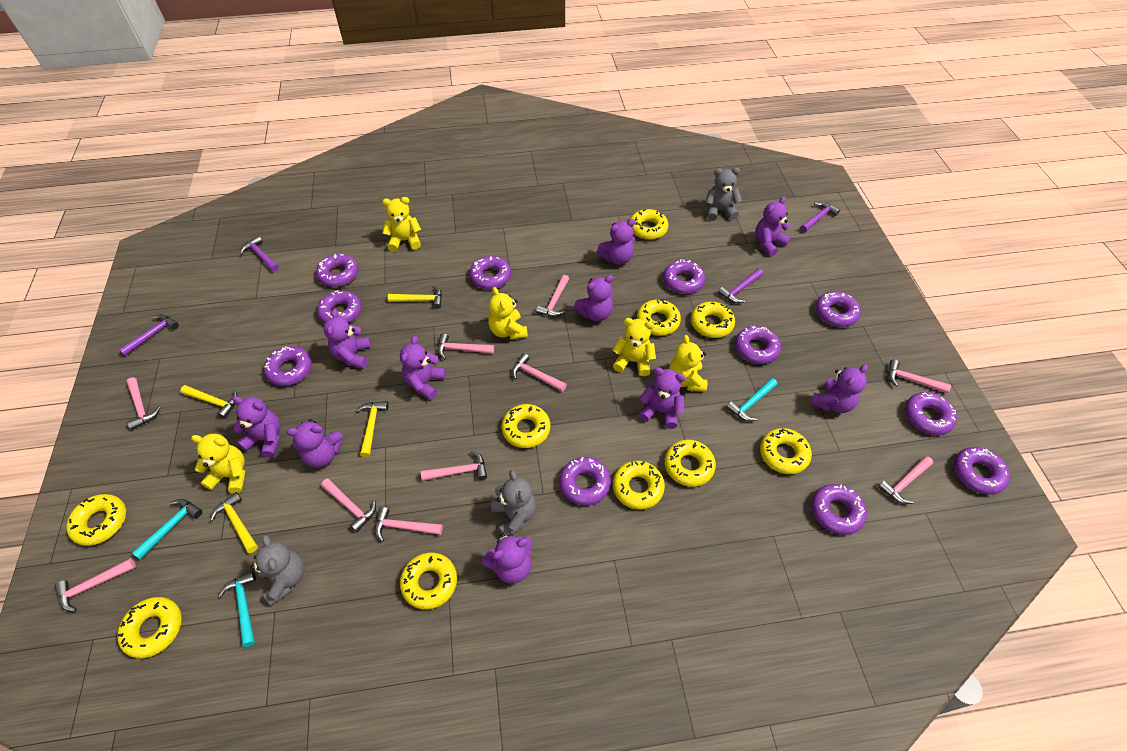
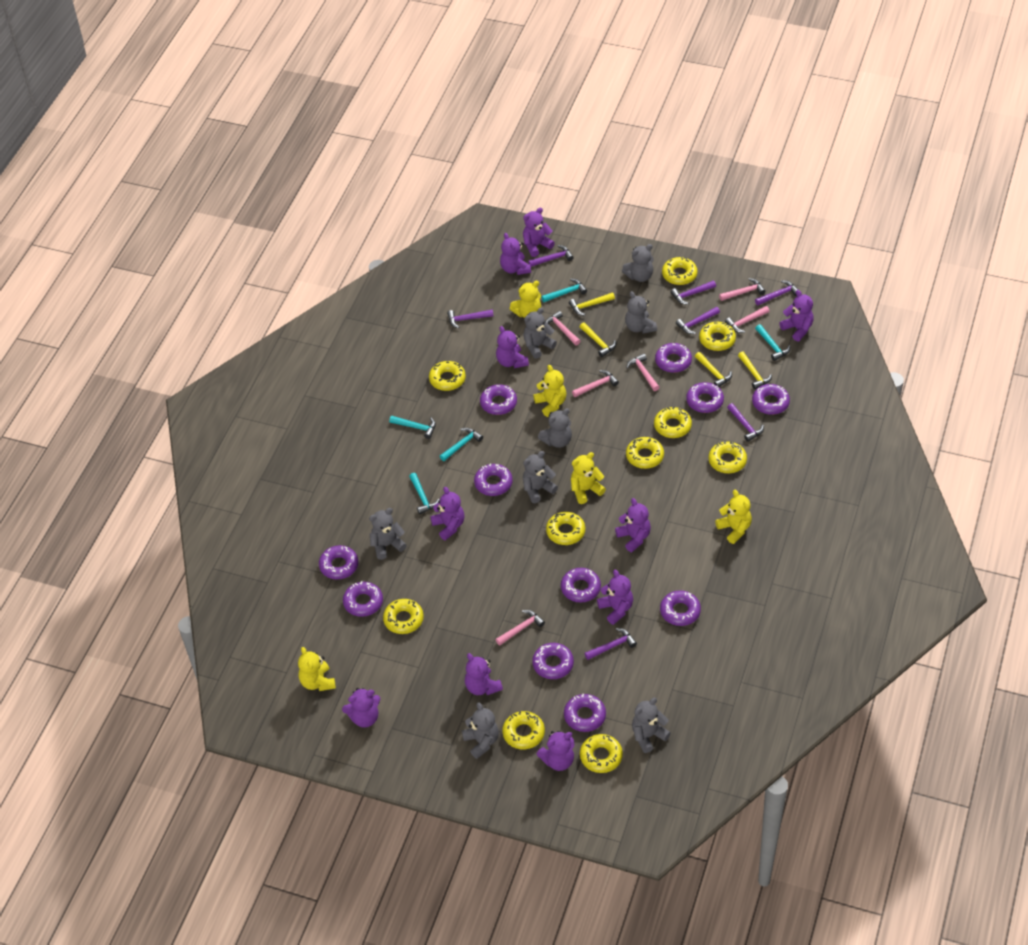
grey teddy bear: 3 -> 8
pink hammer: 10 -> 6
purple hammer: 4 -> 7
turquoise hammer: 3 -> 5

